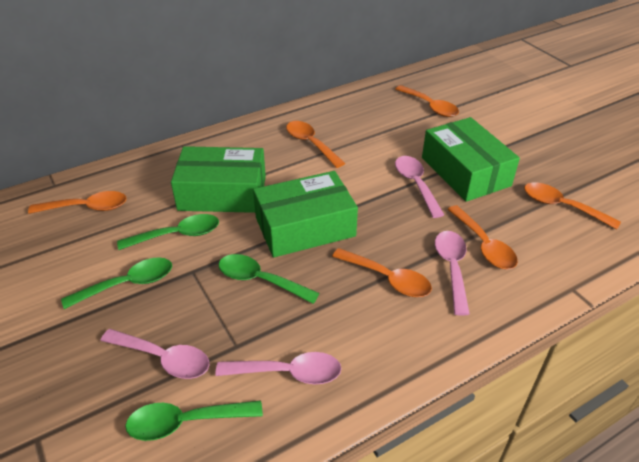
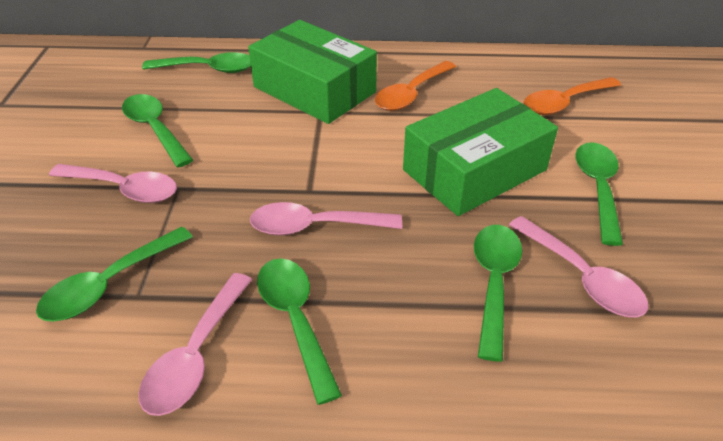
green box: 3 -> 2
green spoon: 4 -> 6
orange spoon: 6 -> 2

